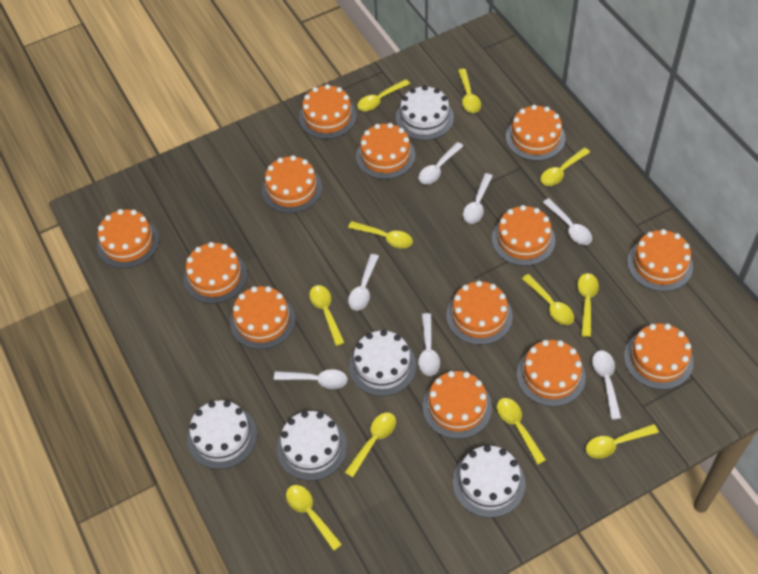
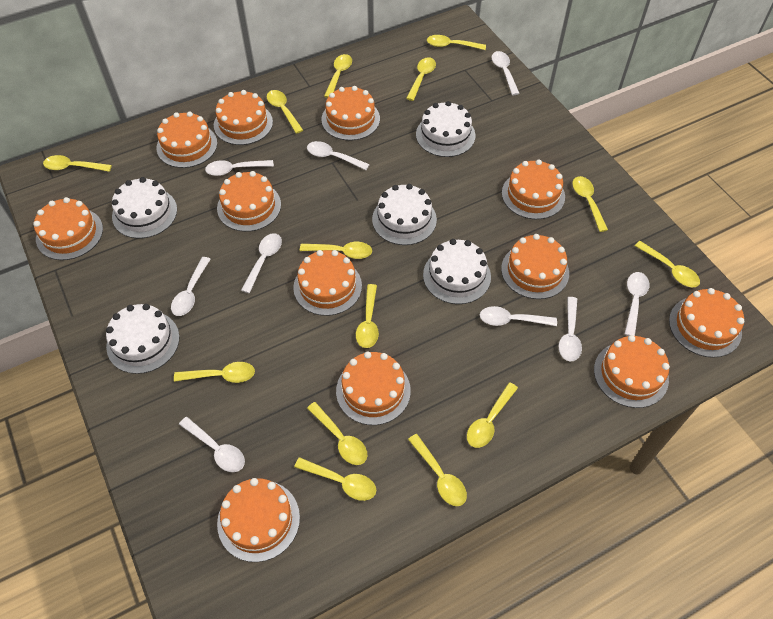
orange cake: 13 -> 12
white spoon: 7 -> 9
yellow spoon: 11 -> 14

